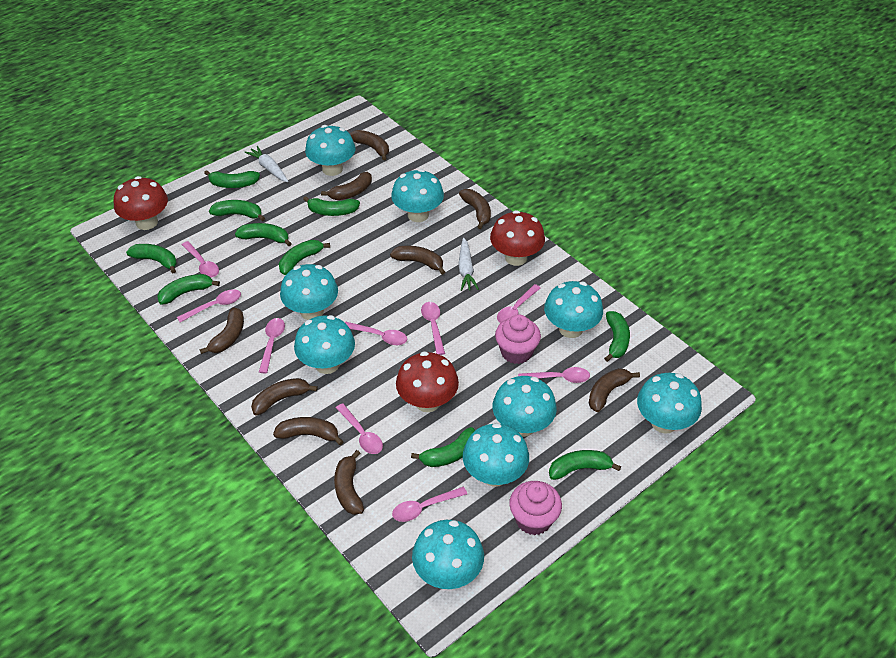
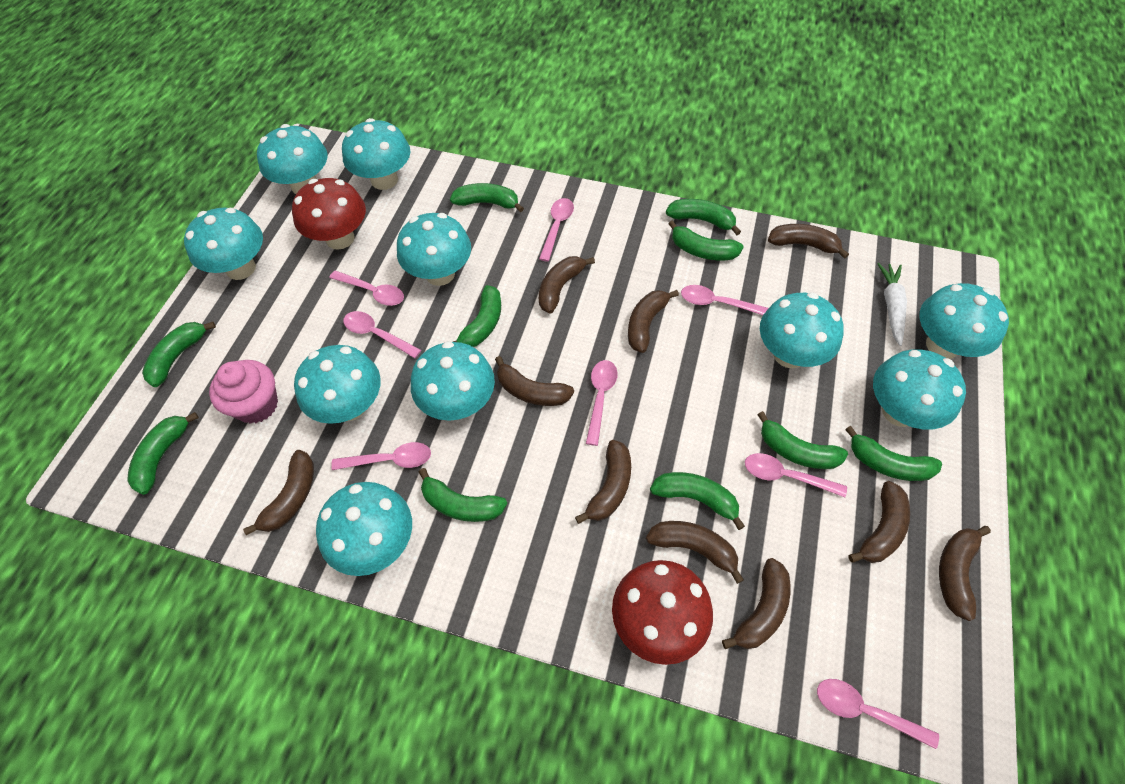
brown banana: 9 -> 10
pink cupcake: 2 -> 1
pink spoon: 9 -> 8
red mushroom: 3 -> 2
turquoise mushroom: 9 -> 10
white carrot: 2 -> 1

